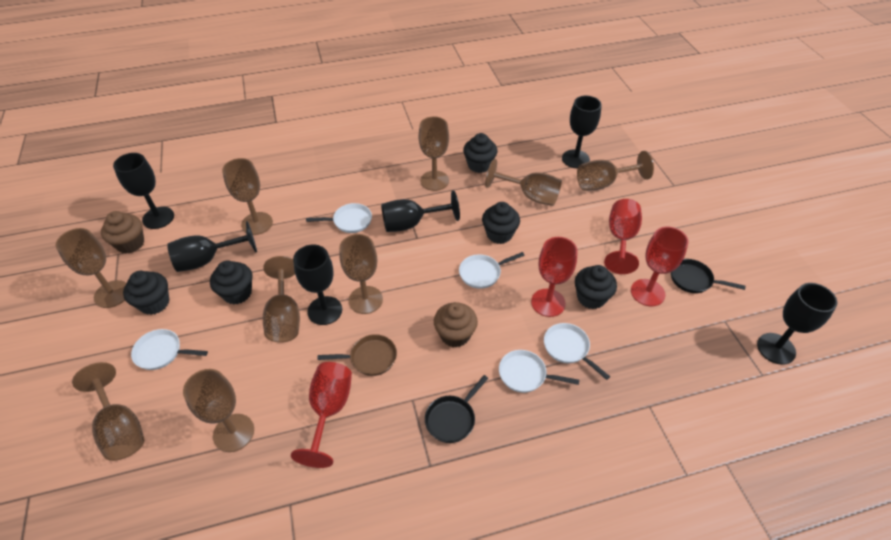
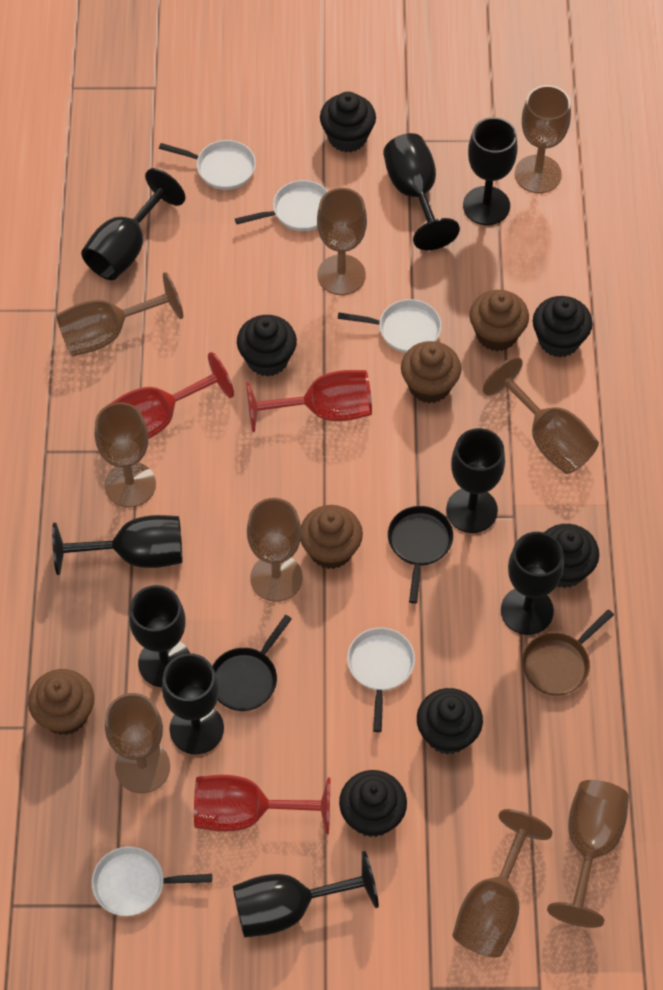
black cupcake: 5 -> 6
black goblet: 6 -> 9
brown cupcake: 2 -> 4
red goblet: 4 -> 3

